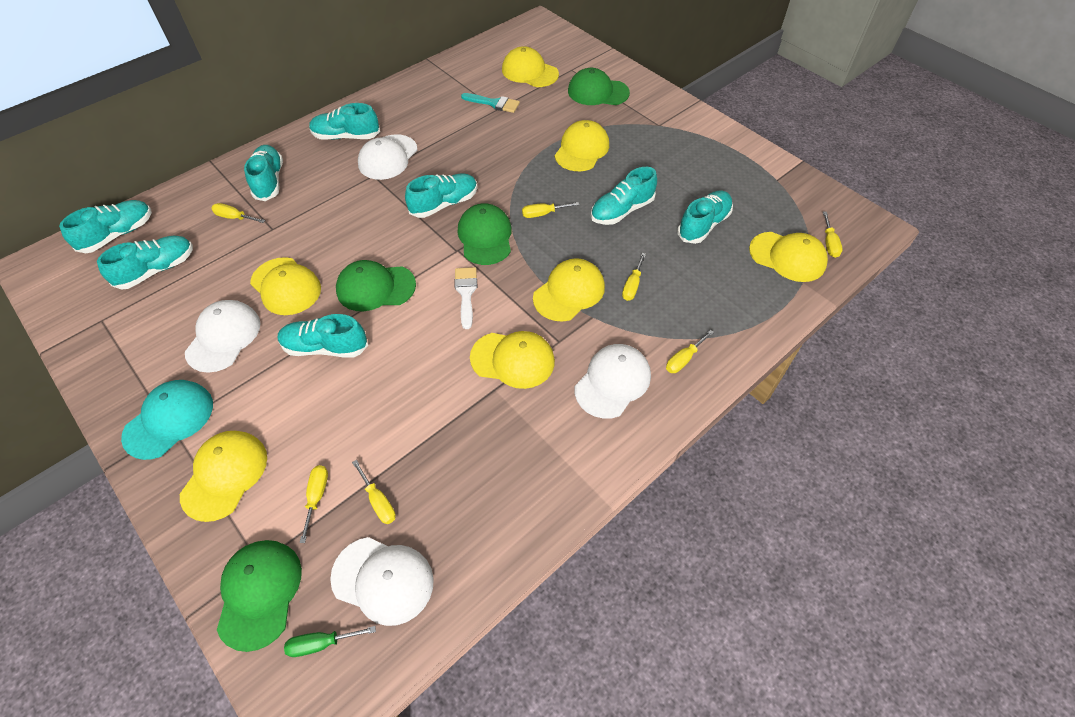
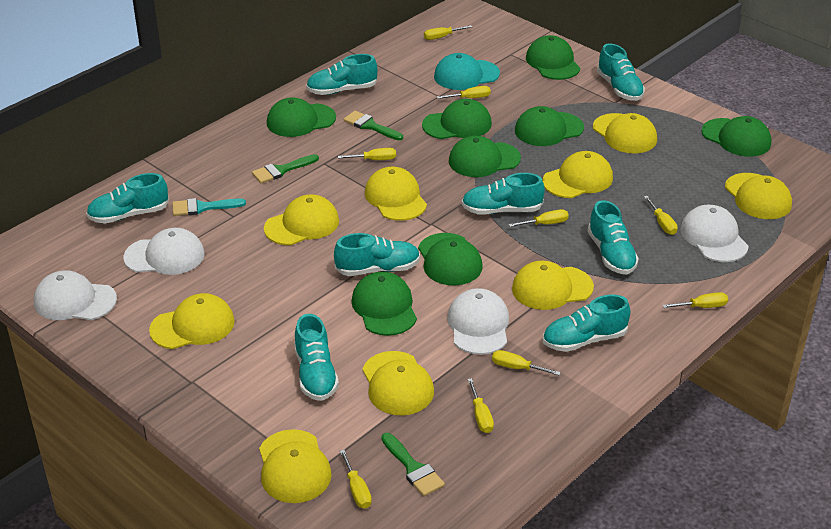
green brush: 0 -> 3
green cap: 4 -> 8
green screwdriver: 1 -> 0
white brush: 1 -> 0
yellow cap: 7 -> 9
yellow screwdriver: 7 -> 9

